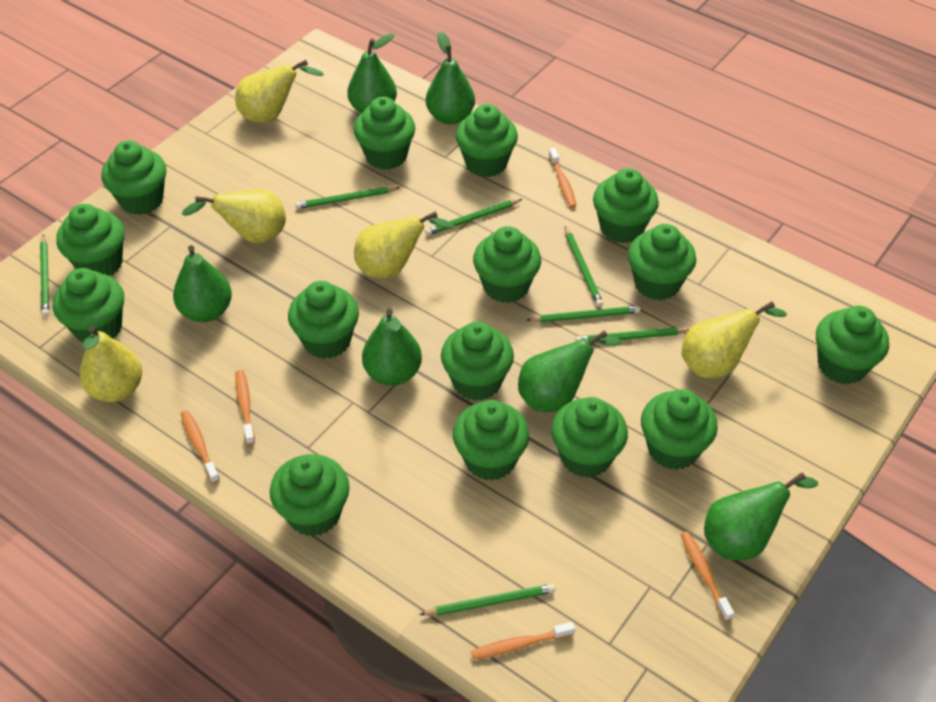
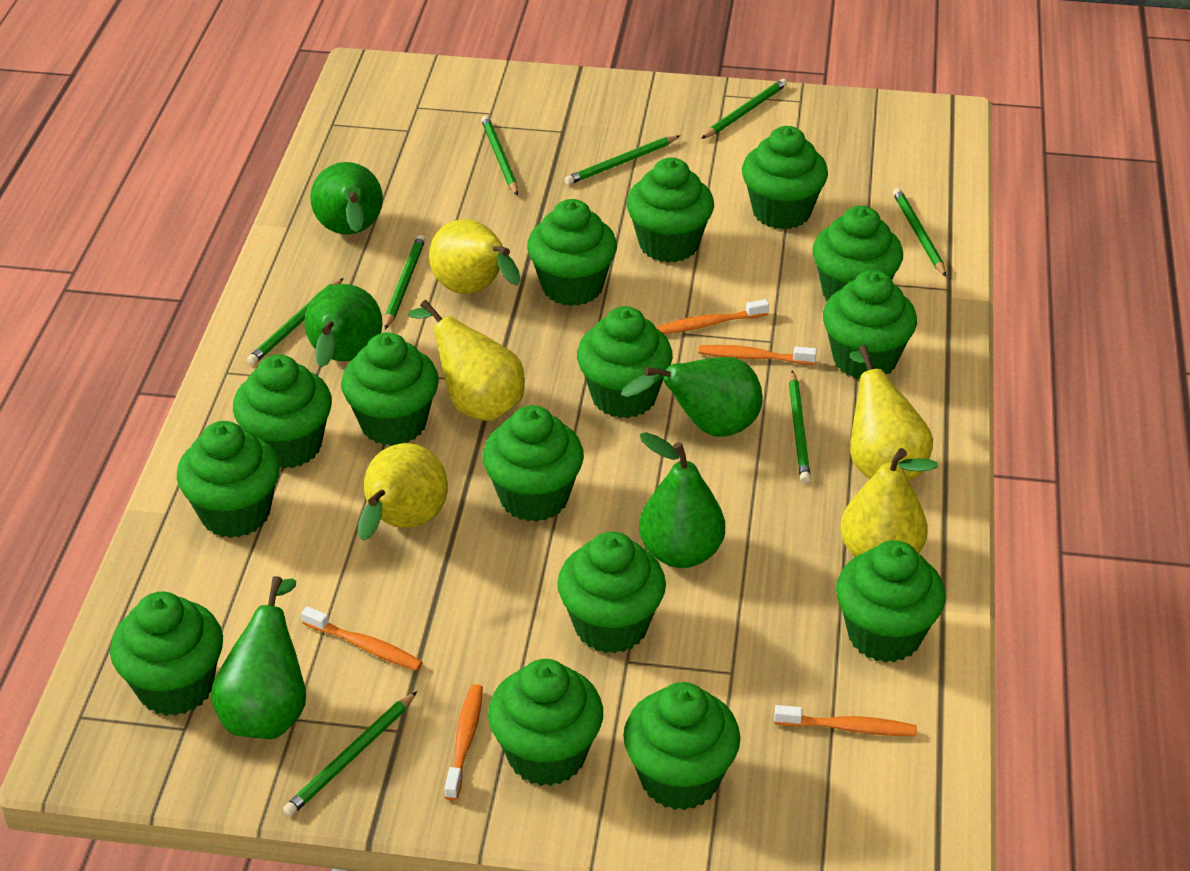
green pear: 6 -> 5
green pencil: 7 -> 8

